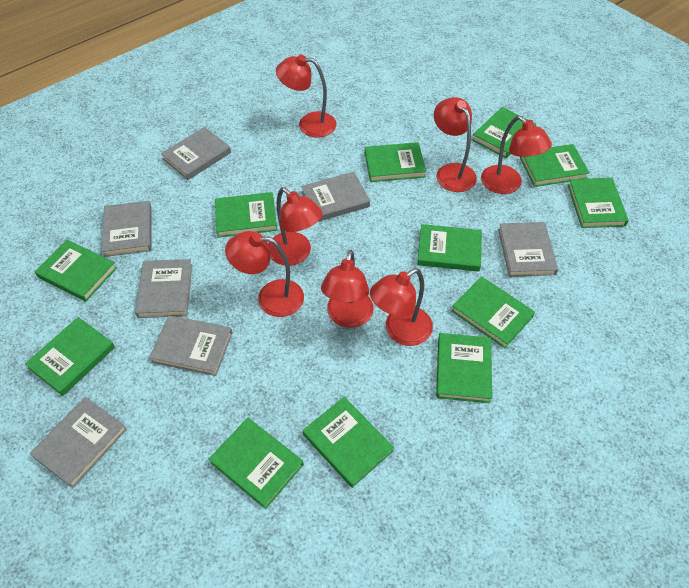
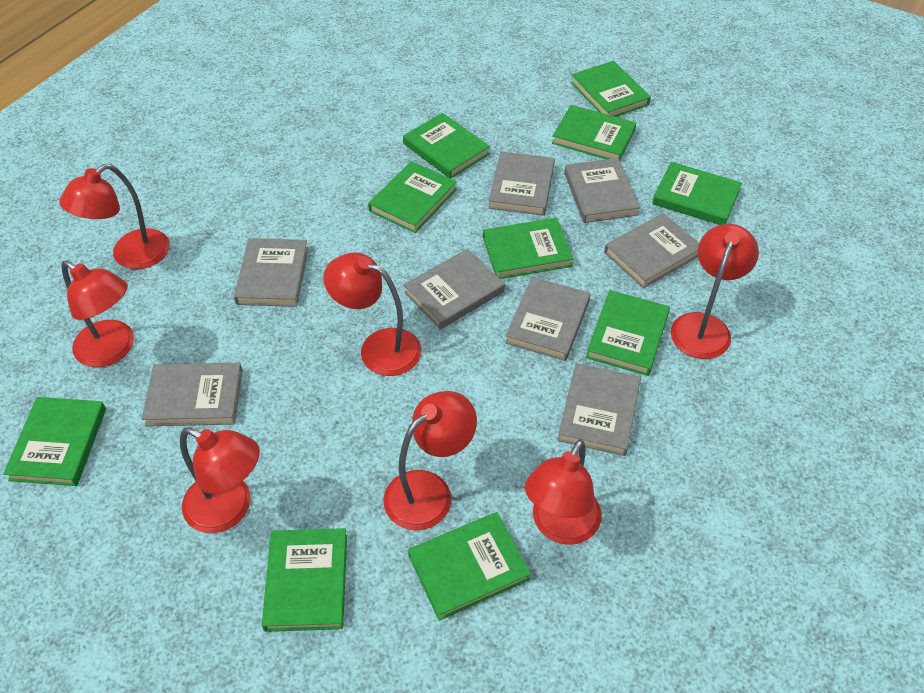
green book: 12 -> 10
grey book: 7 -> 8

